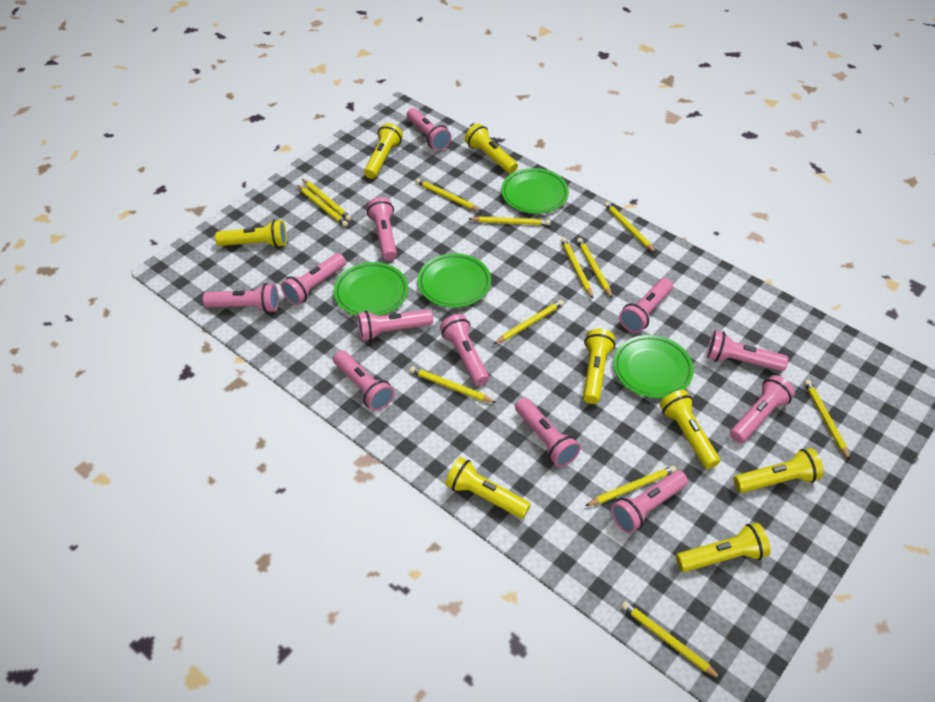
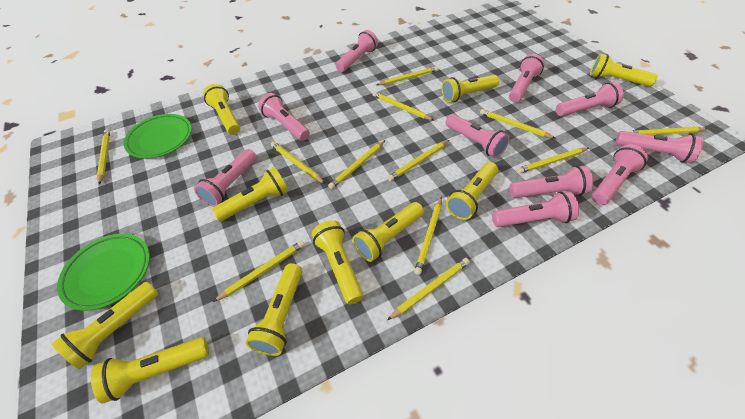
green plate: 4 -> 2
pink flashlight: 12 -> 10
yellow flashlight: 8 -> 10

